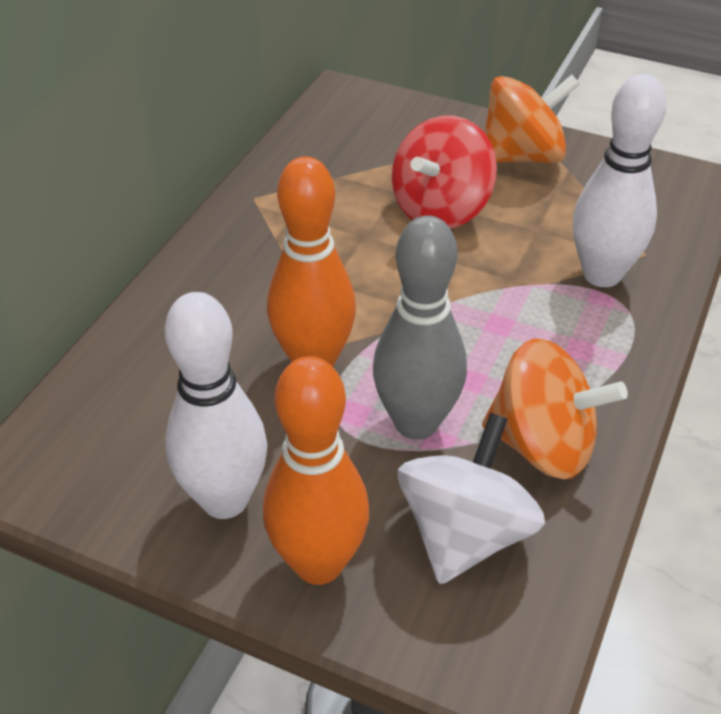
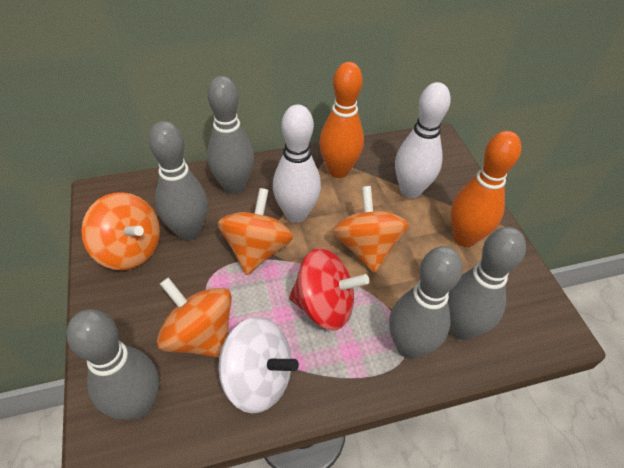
grey bowling pin: 1 -> 5
orange spinning top: 2 -> 4

